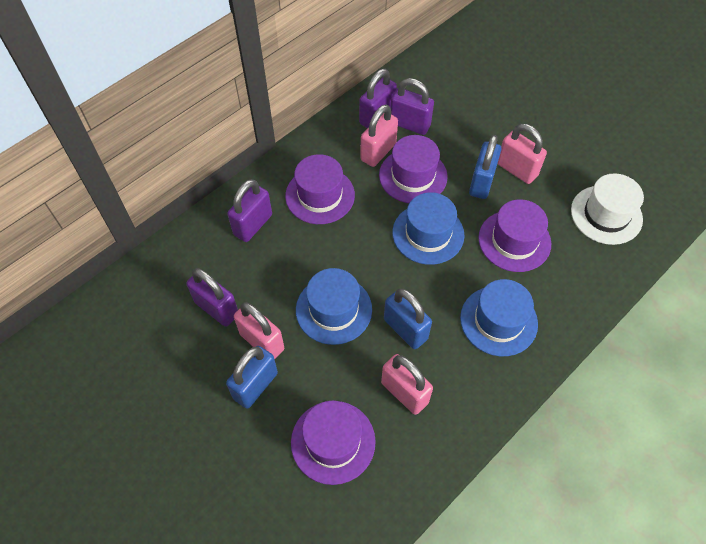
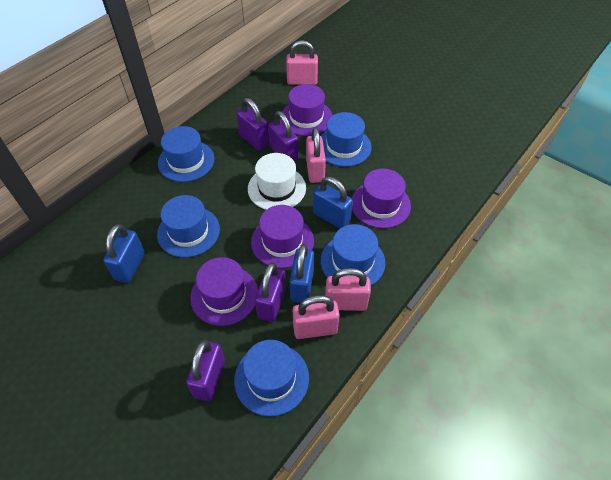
blue hat: 3 -> 5

